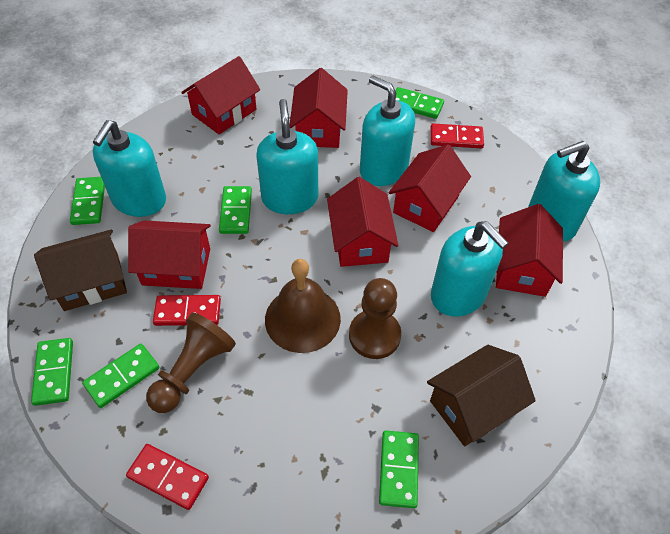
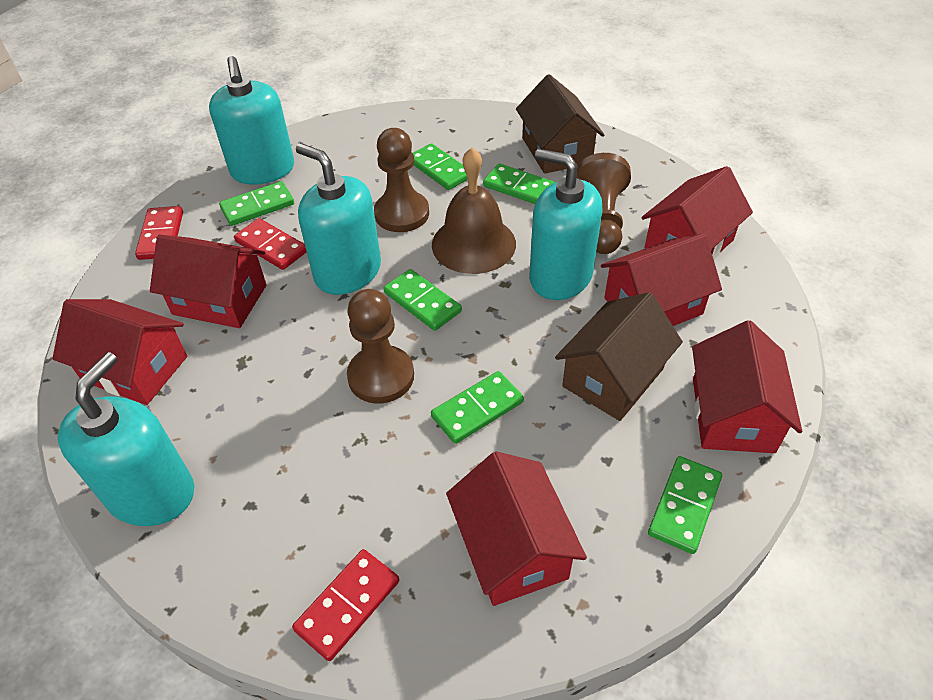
brown pawn: 2 -> 3
turquoise soap dispenser: 5 -> 4

